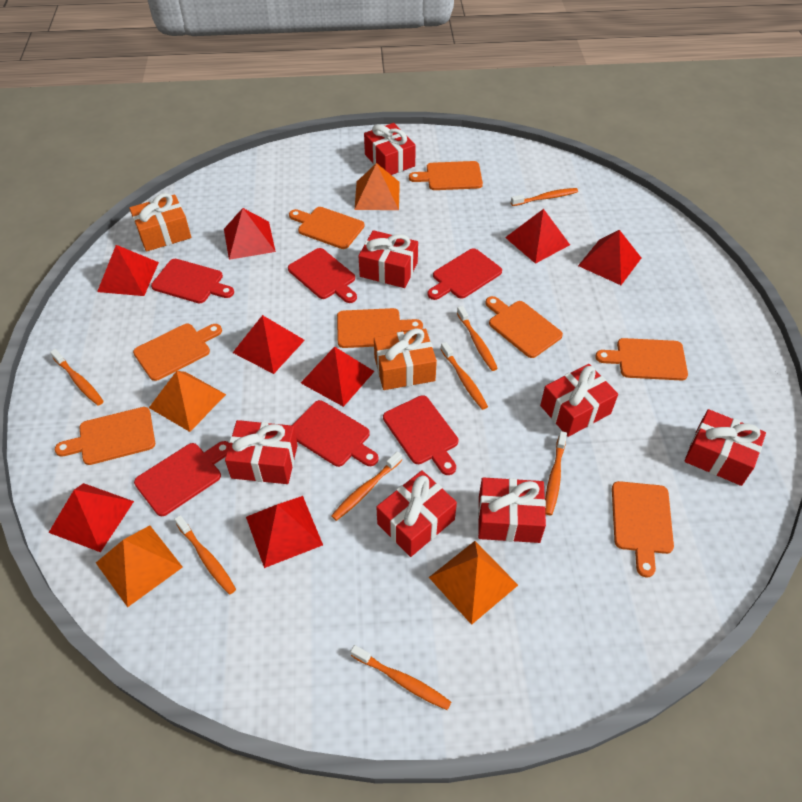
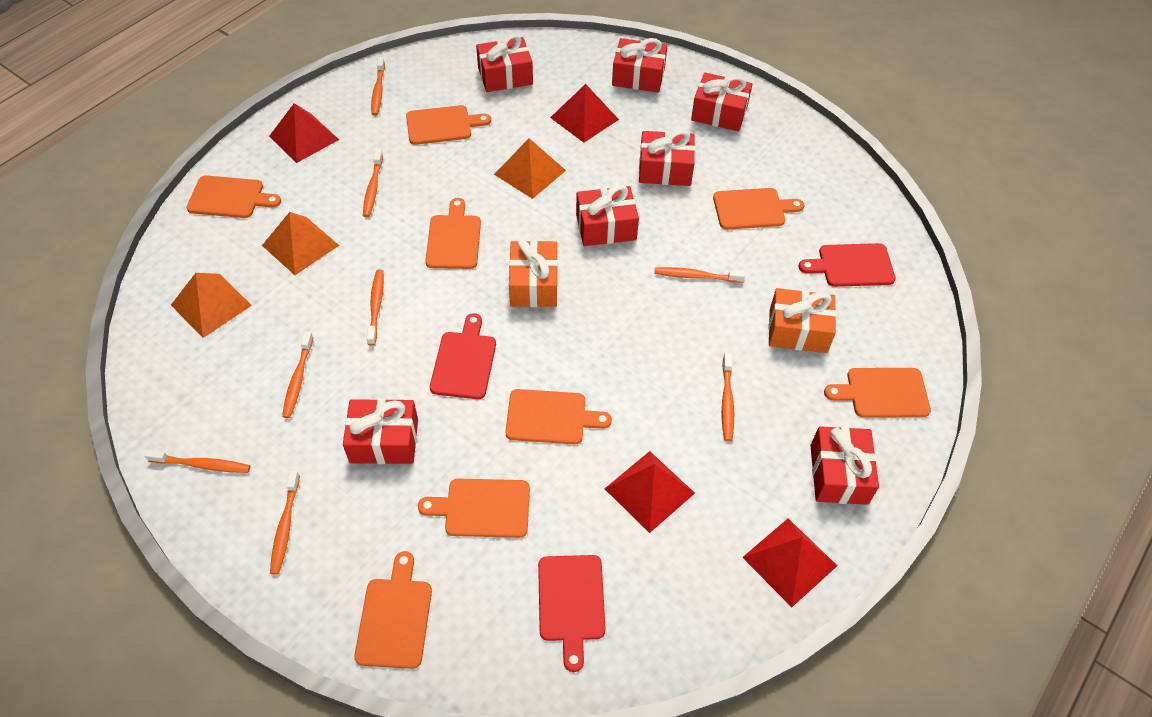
orange pyramid: 4 -> 3
red cutting board: 6 -> 3
red pyramid: 8 -> 4

